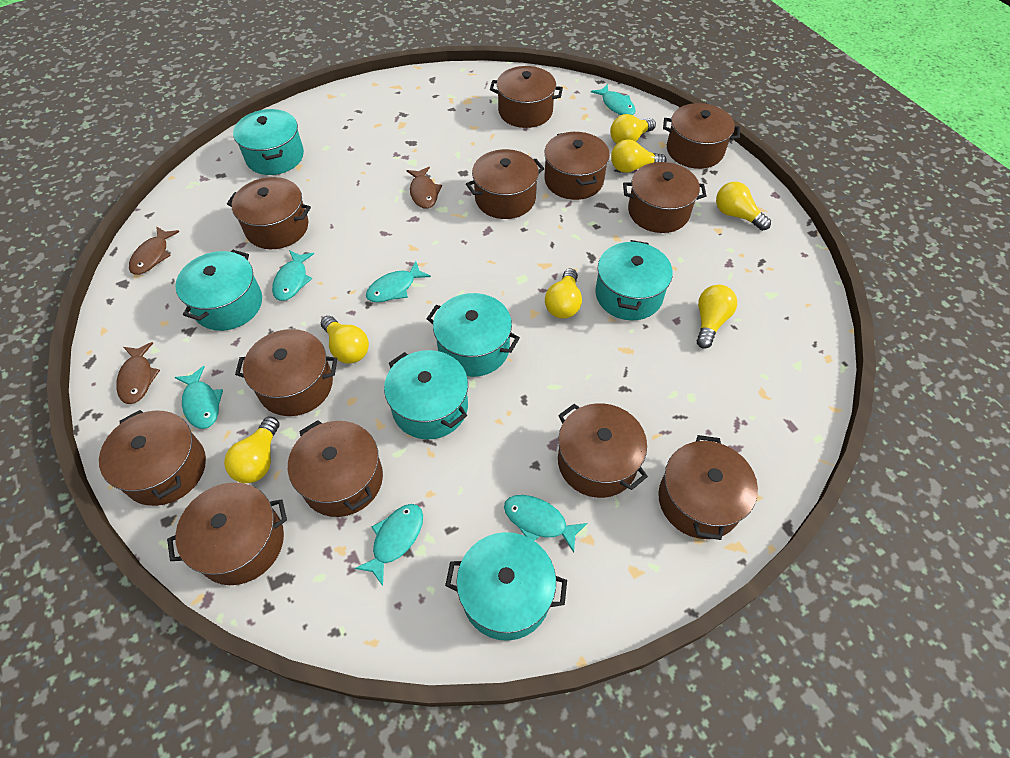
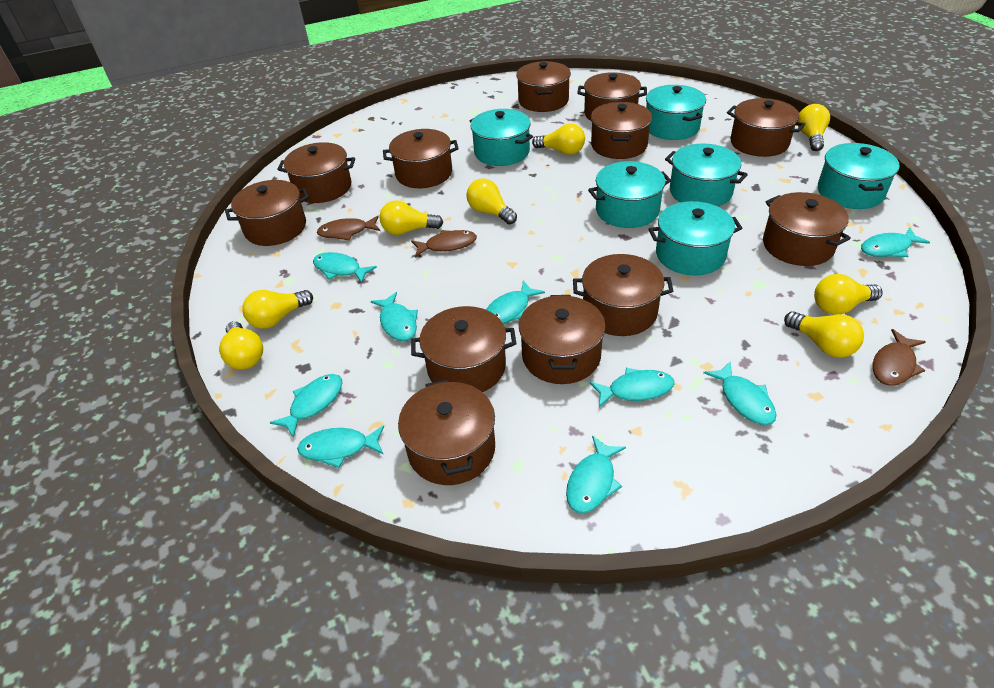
turquoise fish: 6 -> 9
yellow light bulb: 7 -> 8

